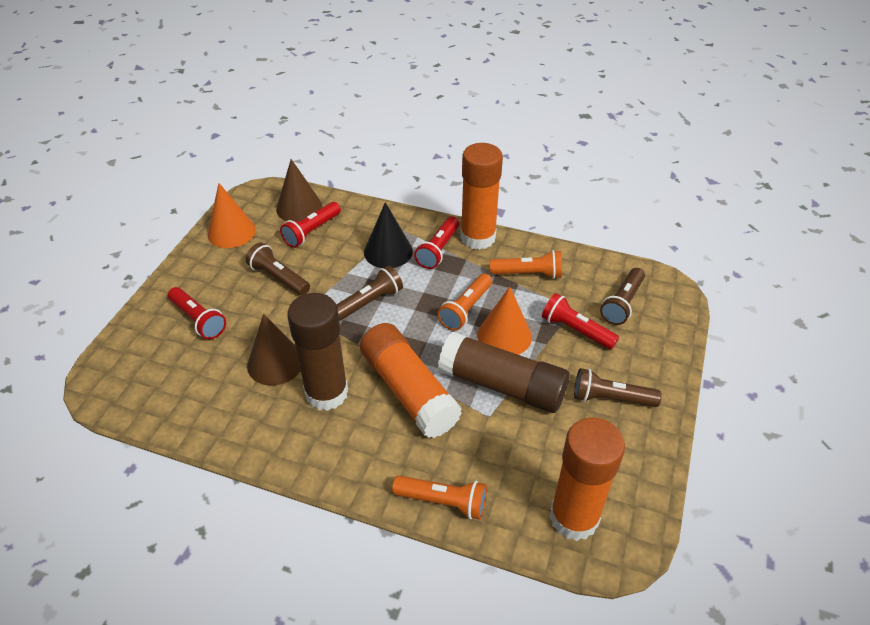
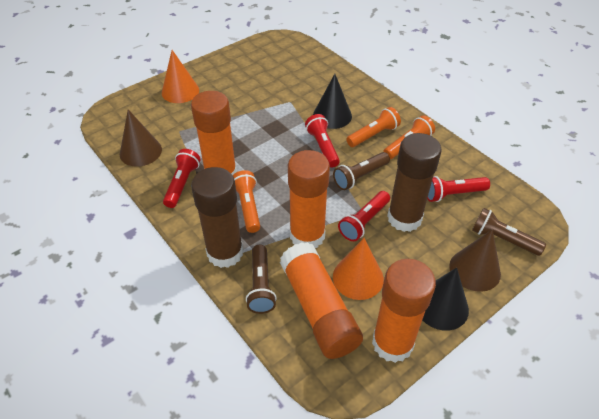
black cone: 1 -> 2
brown flashlight: 4 -> 3
orange glue stick: 3 -> 4

